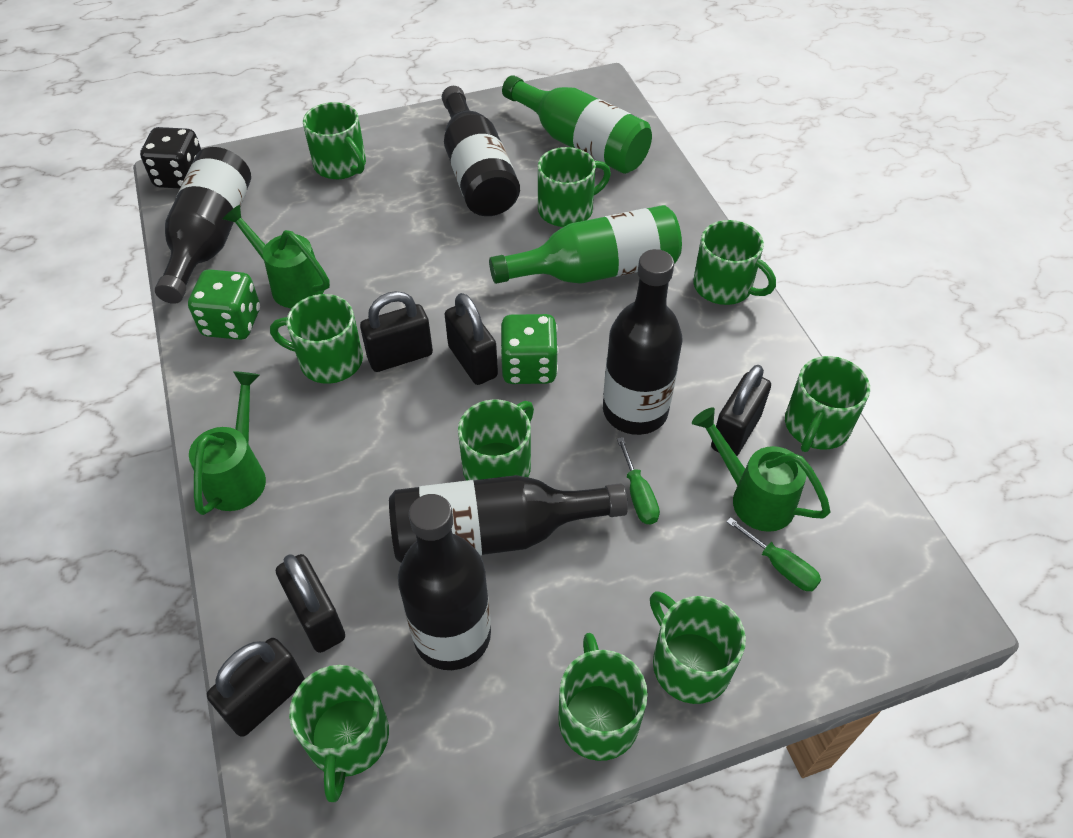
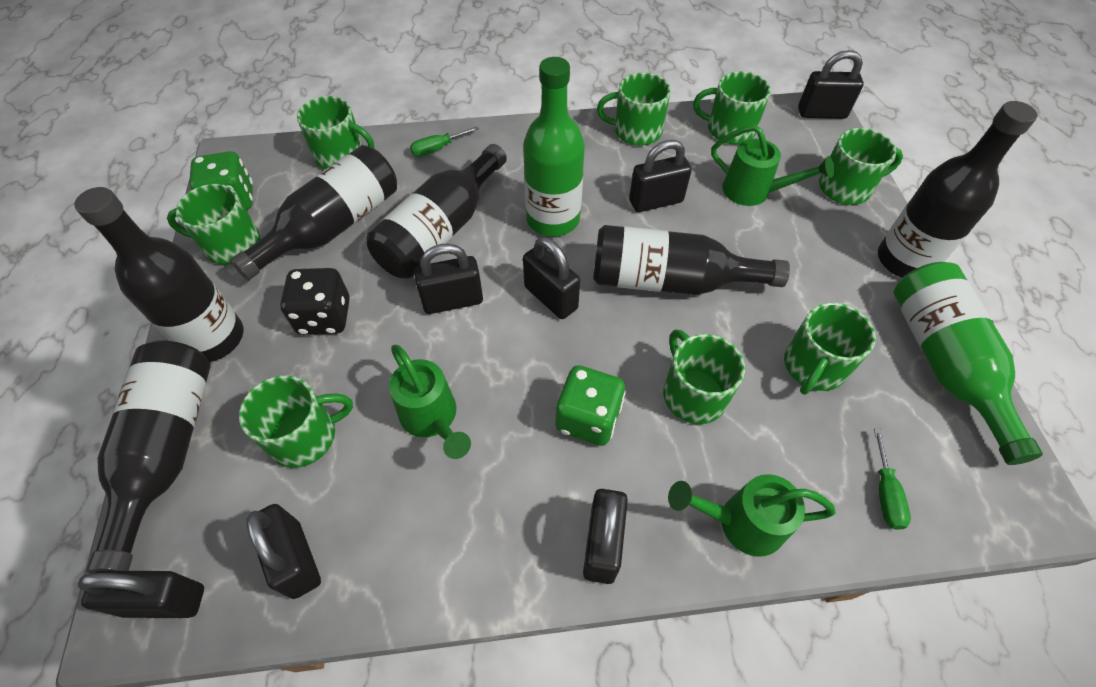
black bottle: 5 -> 6
black padlock: 5 -> 7
green mug: 9 -> 8

